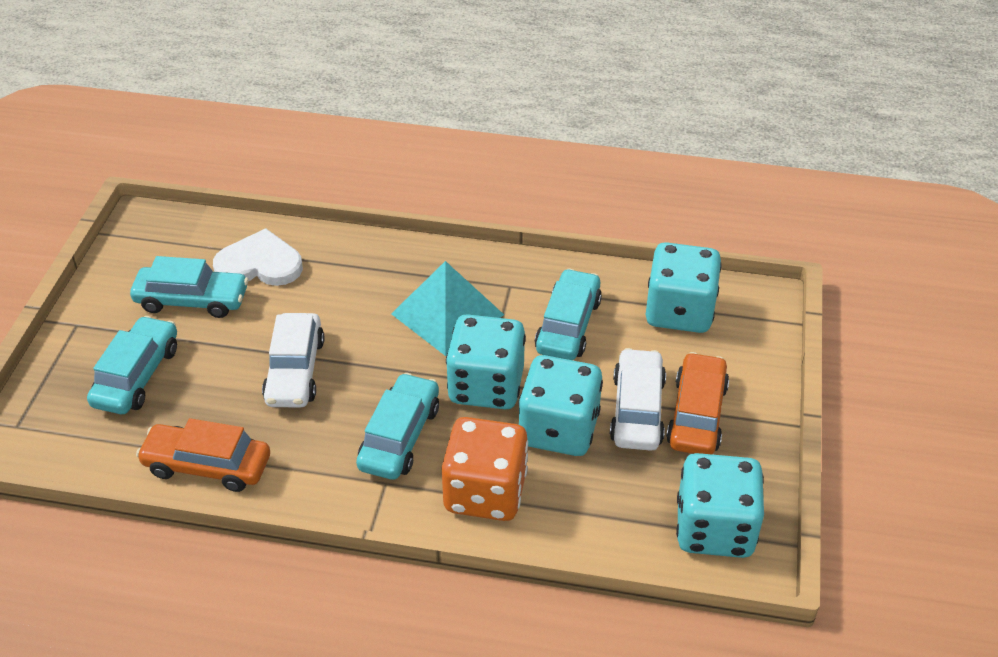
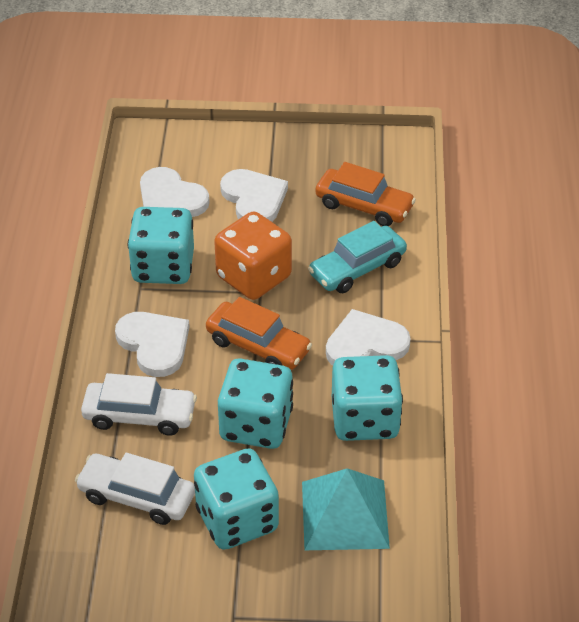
turquoise car: 4 -> 1
white heart: 1 -> 4

